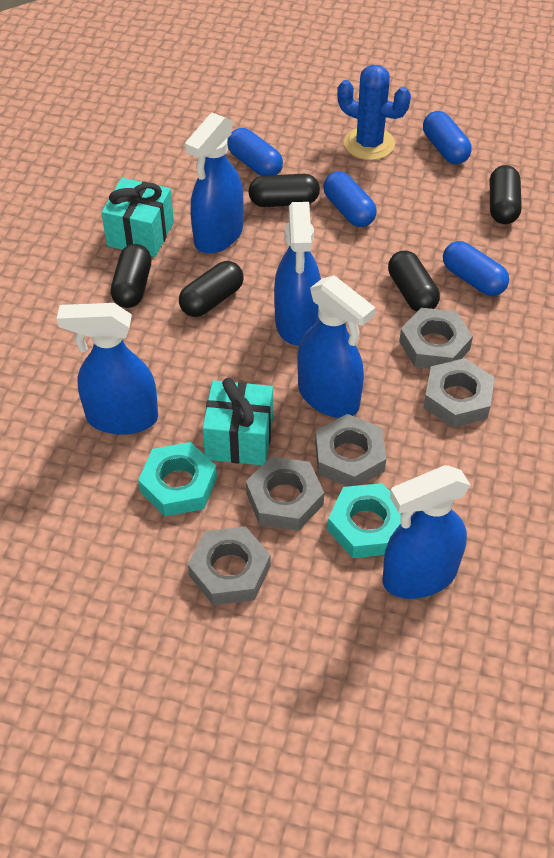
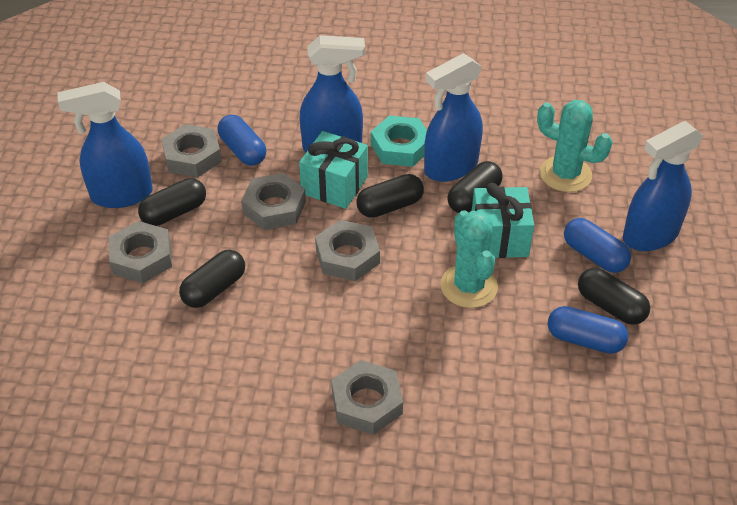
blue cactus: 1 -> 0
blue capsule: 4 -> 3
blue spray bottle: 5 -> 4
turquoise cactus: 0 -> 2
turquoise nut: 2 -> 1

